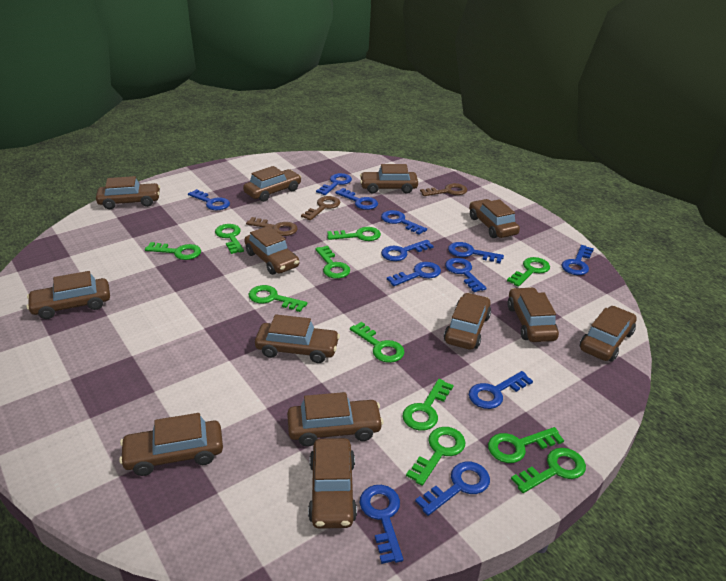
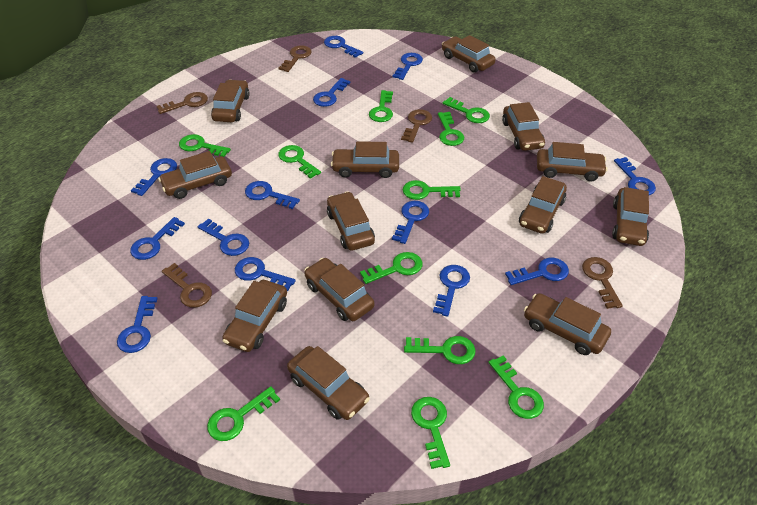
blue key: 12 -> 13
brown key: 3 -> 5

